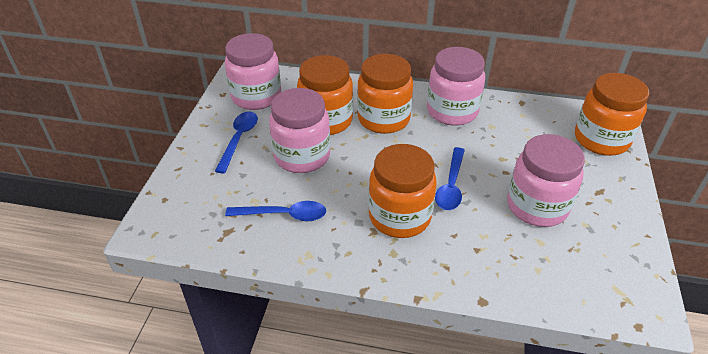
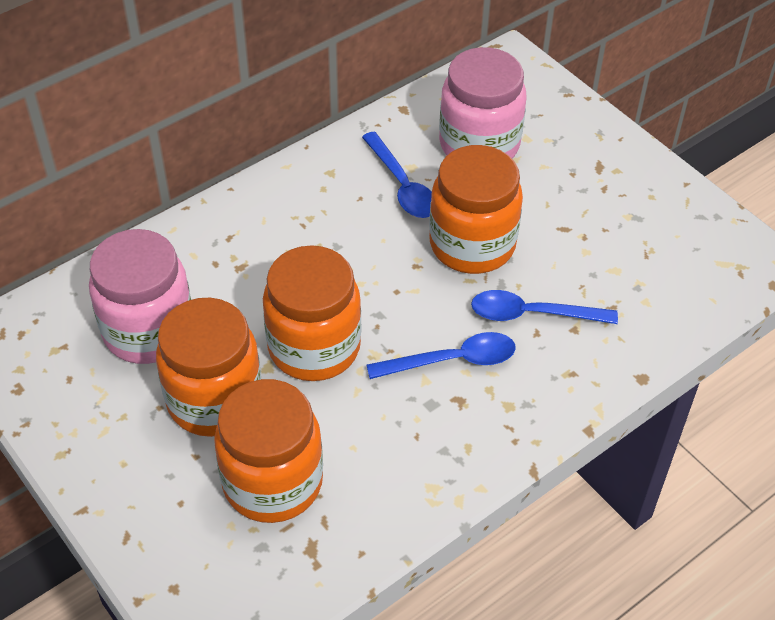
pink jar: 4 -> 2

